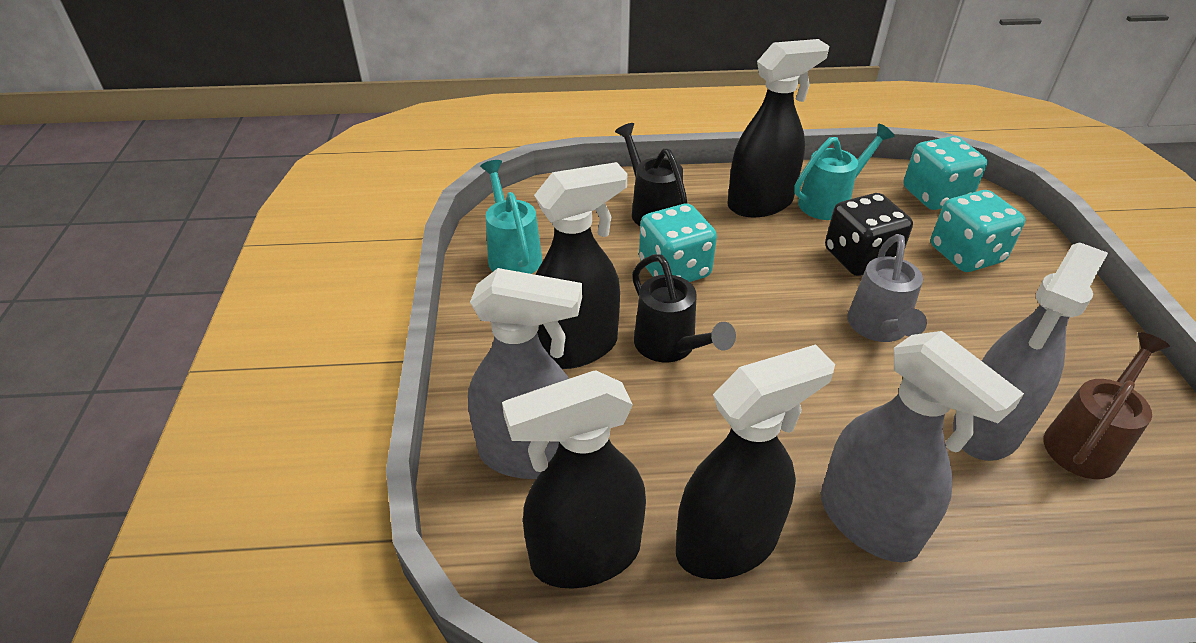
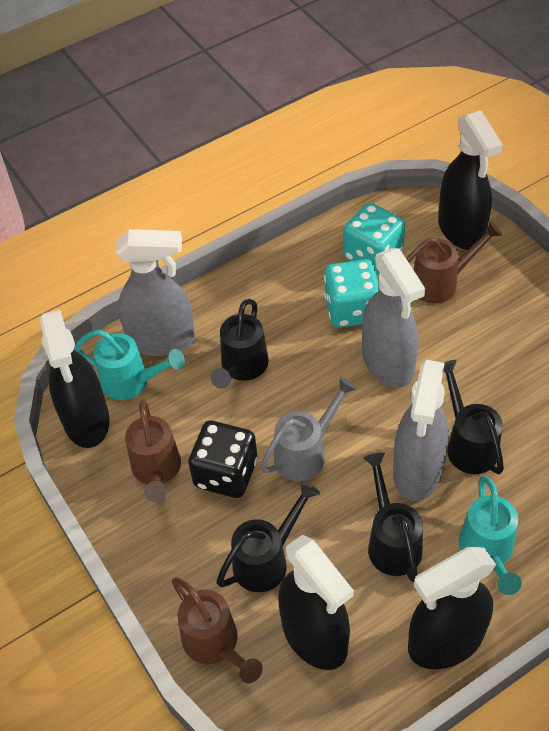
black watering can: 2 -> 4
brown watering can: 1 -> 3
turquoise dice: 3 -> 2

